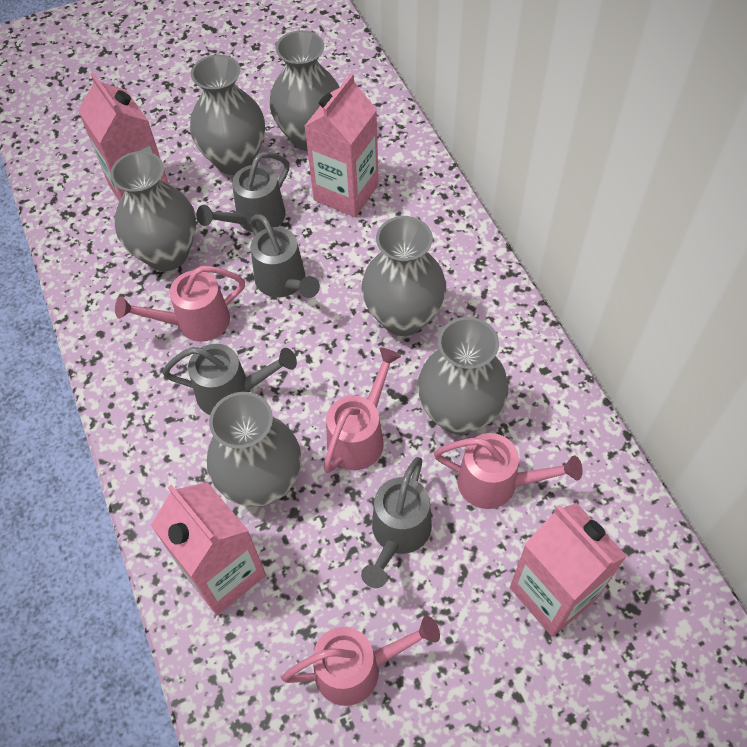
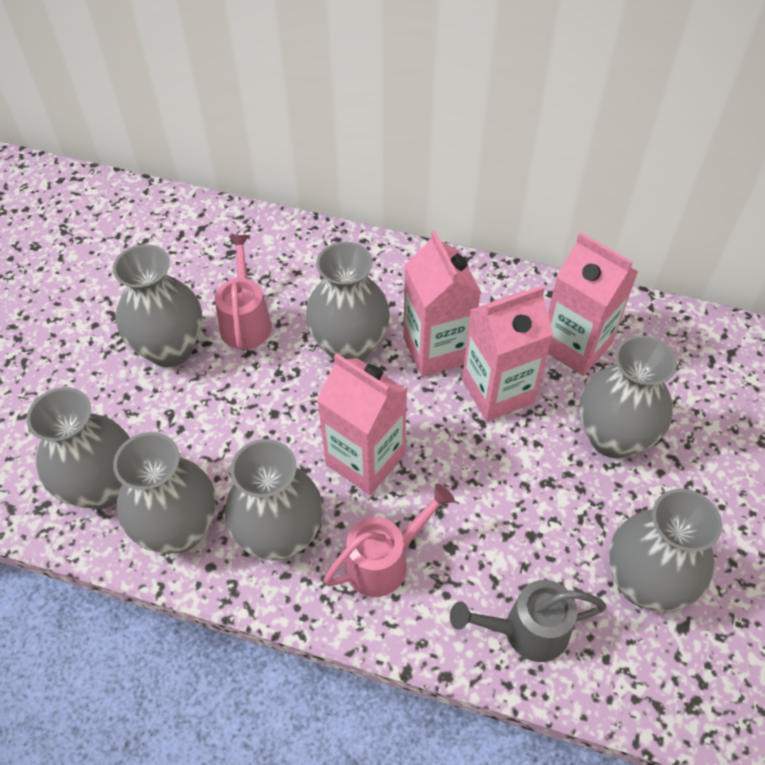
grey vase: 6 -> 7
grey watering can: 4 -> 1
pink watering can: 4 -> 2

